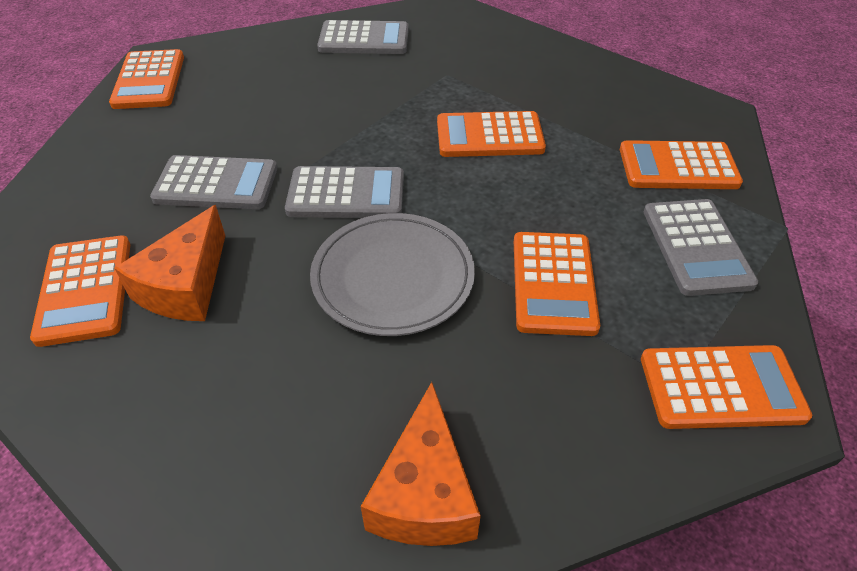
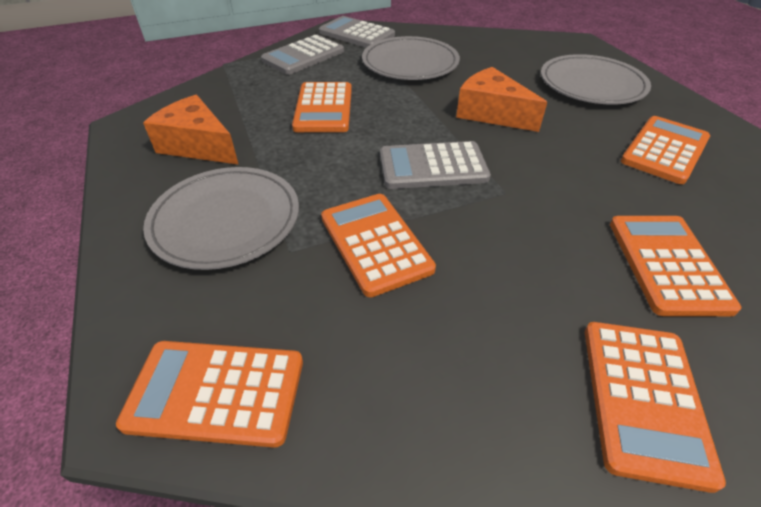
grey calculator: 4 -> 3
grey plate: 1 -> 3

